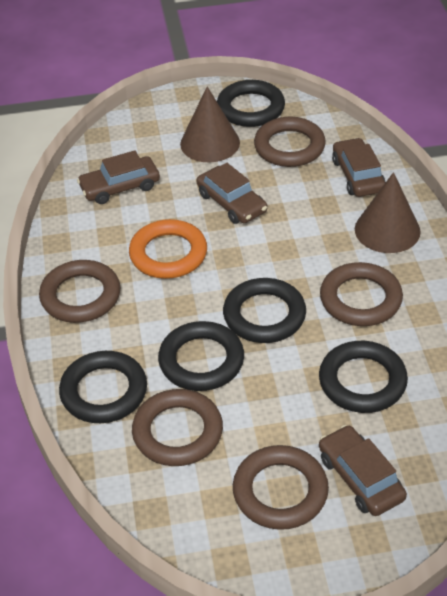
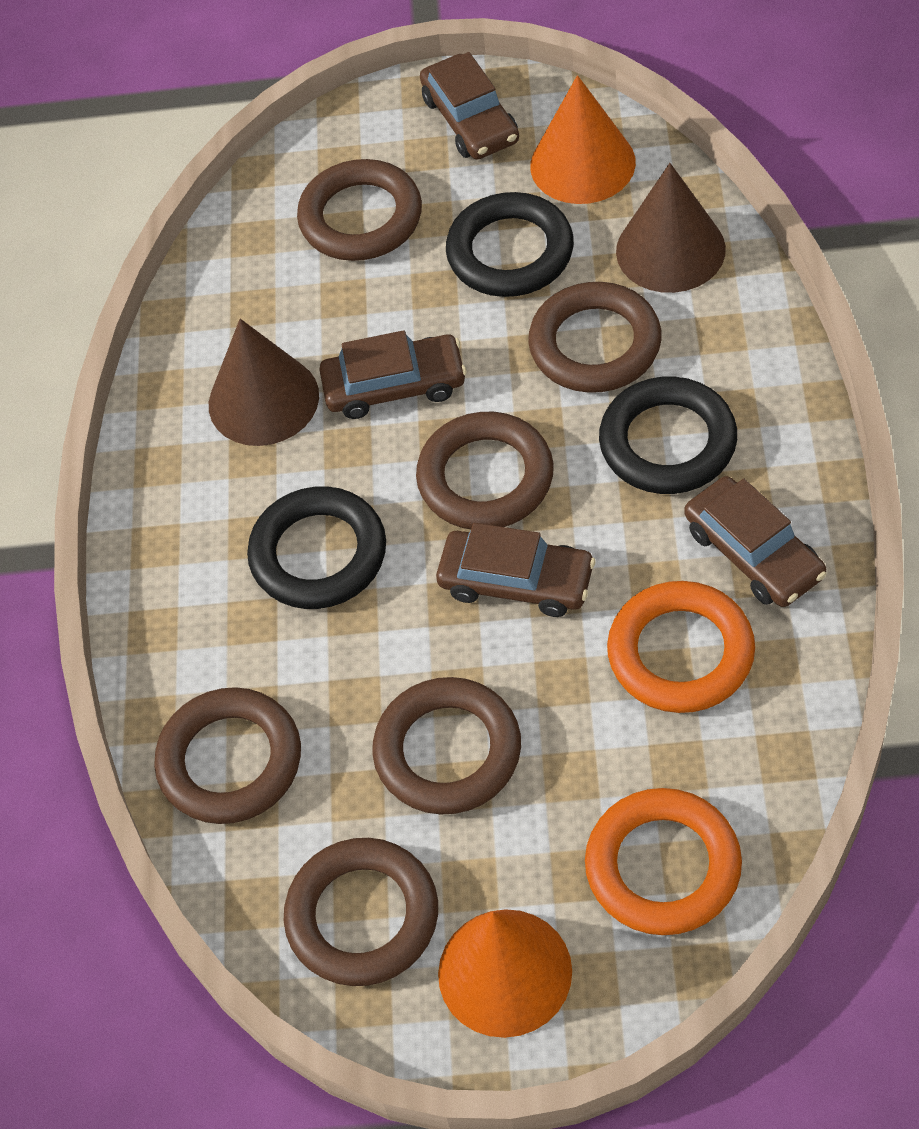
black ring: 5 -> 3
brown ring: 5 -> 6
orange cone: 0 -> 2
orange ring: 1 -> 2

